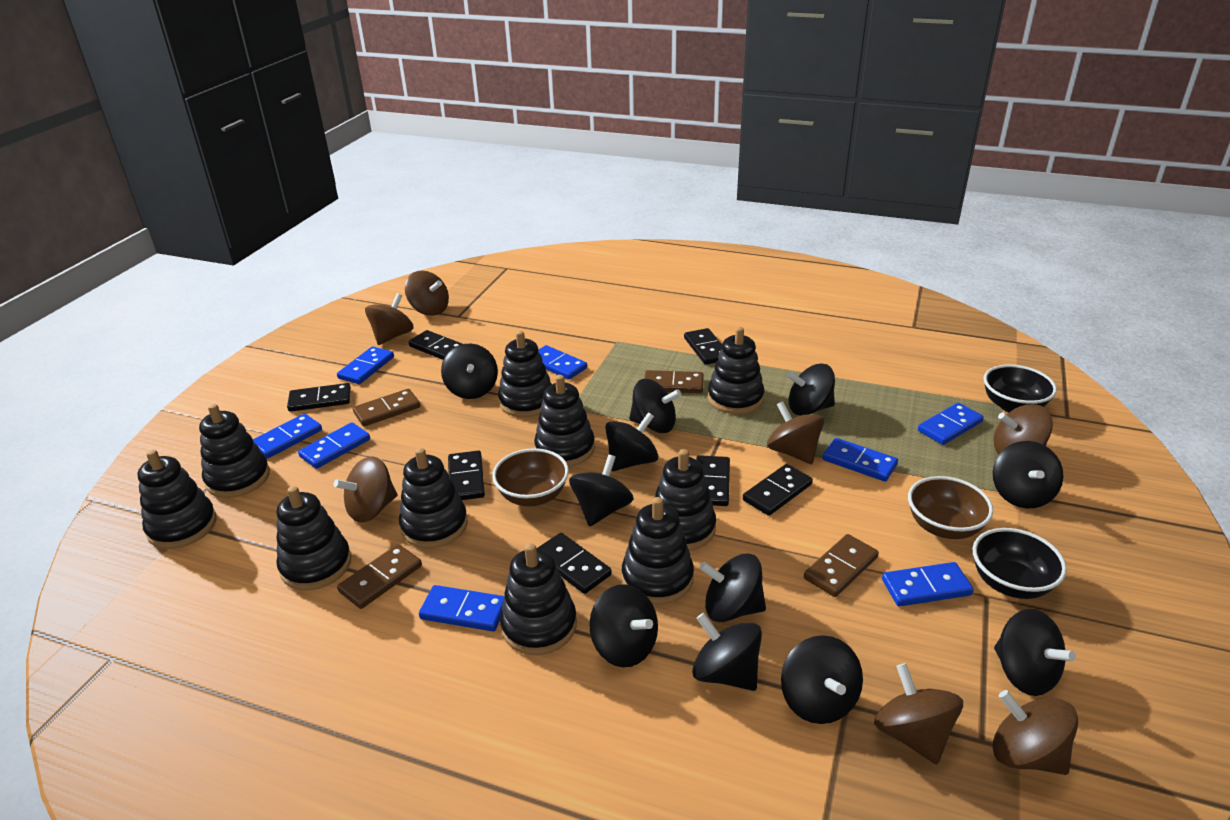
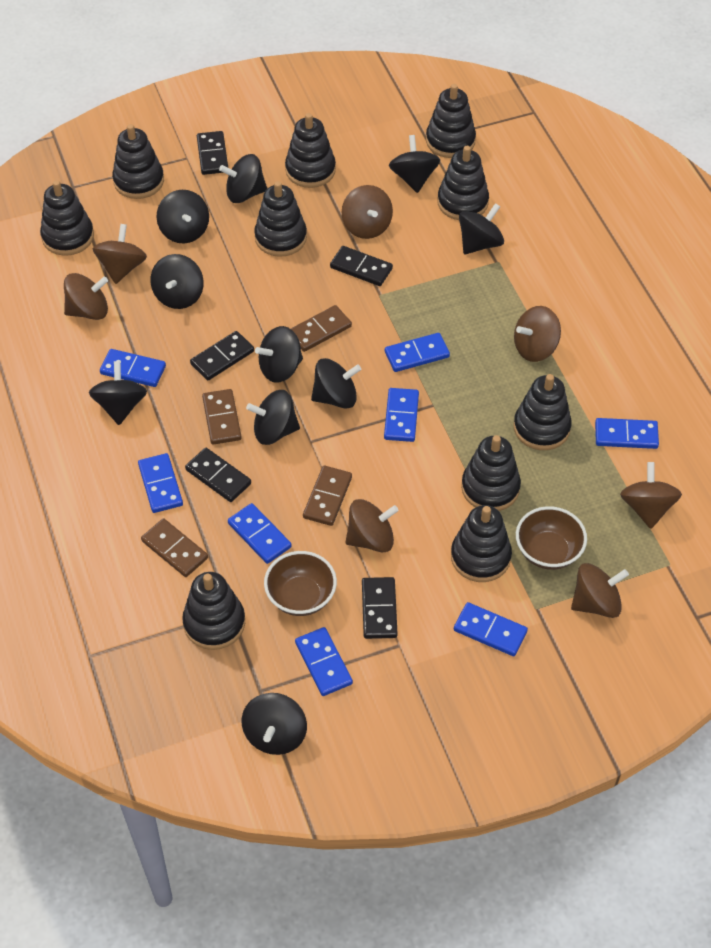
black bowl: 2 -> 0
black domino: 7 -> 5
black spinning top: 11 -> 10

